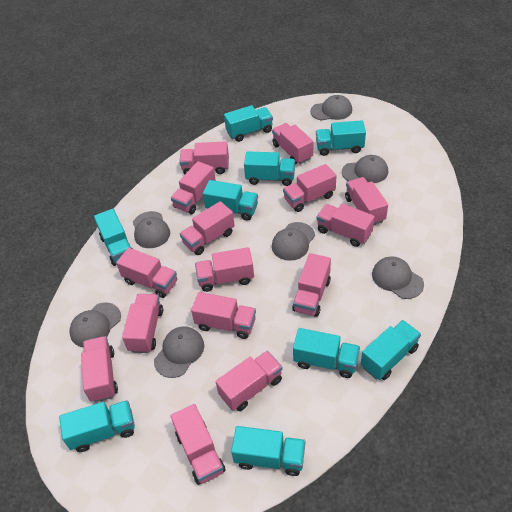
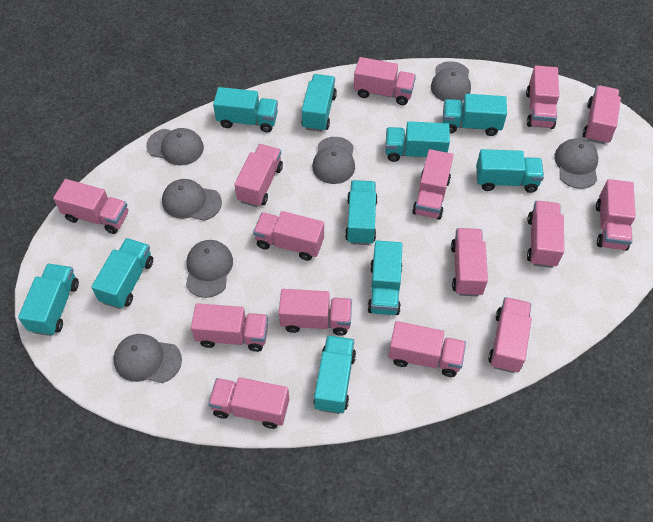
turquoise truck: 9 -> 10

